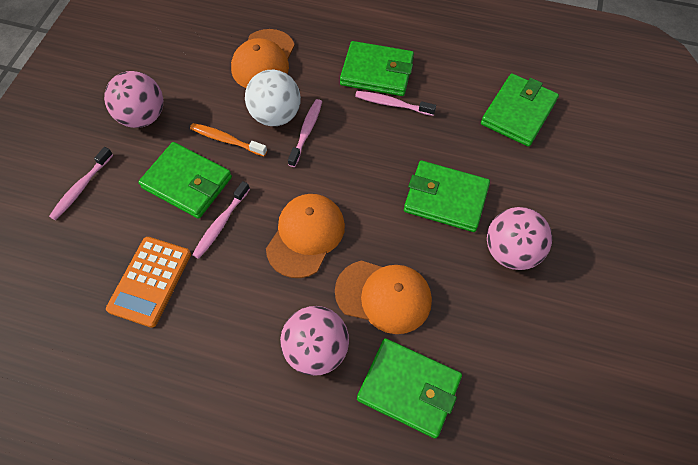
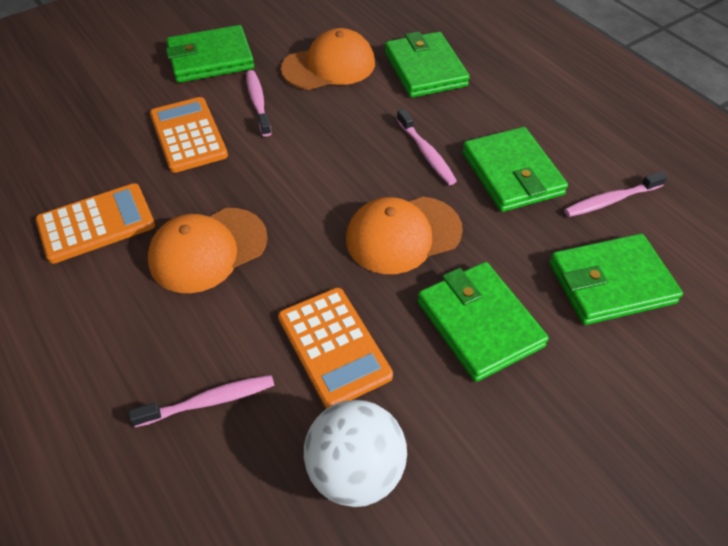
orange calculator: 1 -> 3
orange toothbrush: 1 -> 0
pink ball: 3 -> 0

